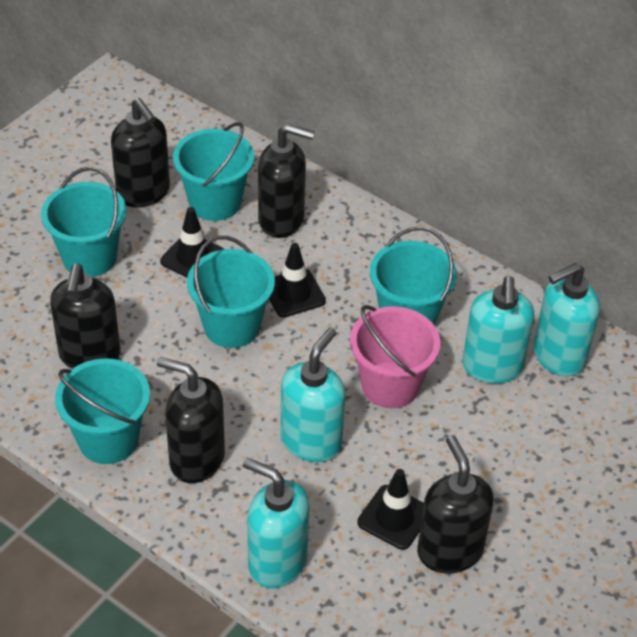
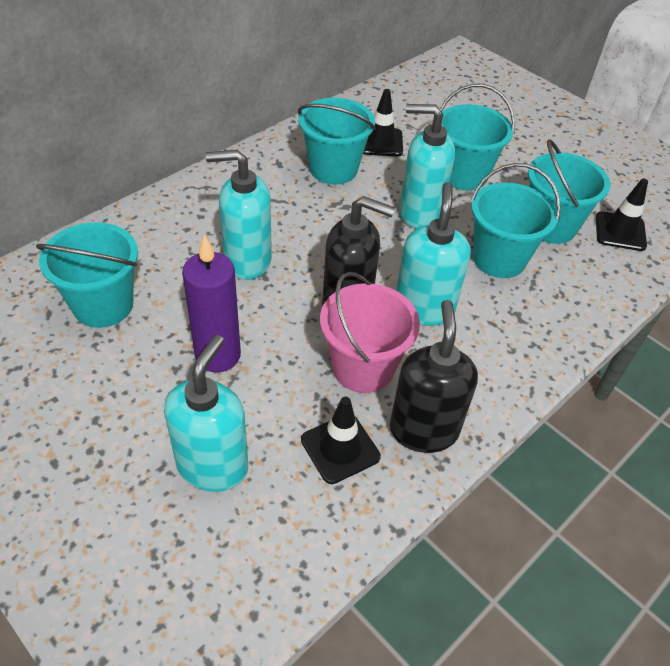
black soap dispenser: 5 -> 2
purple candle: 0 -> 1

